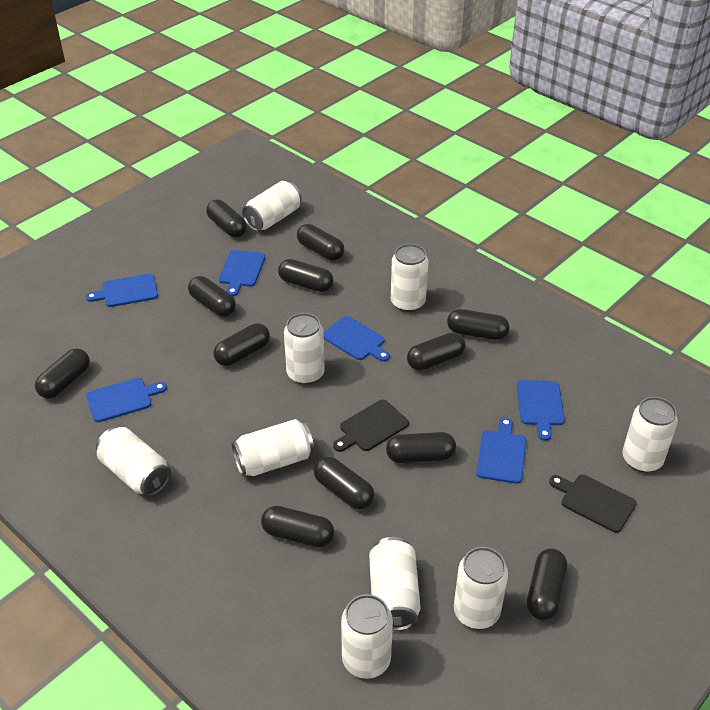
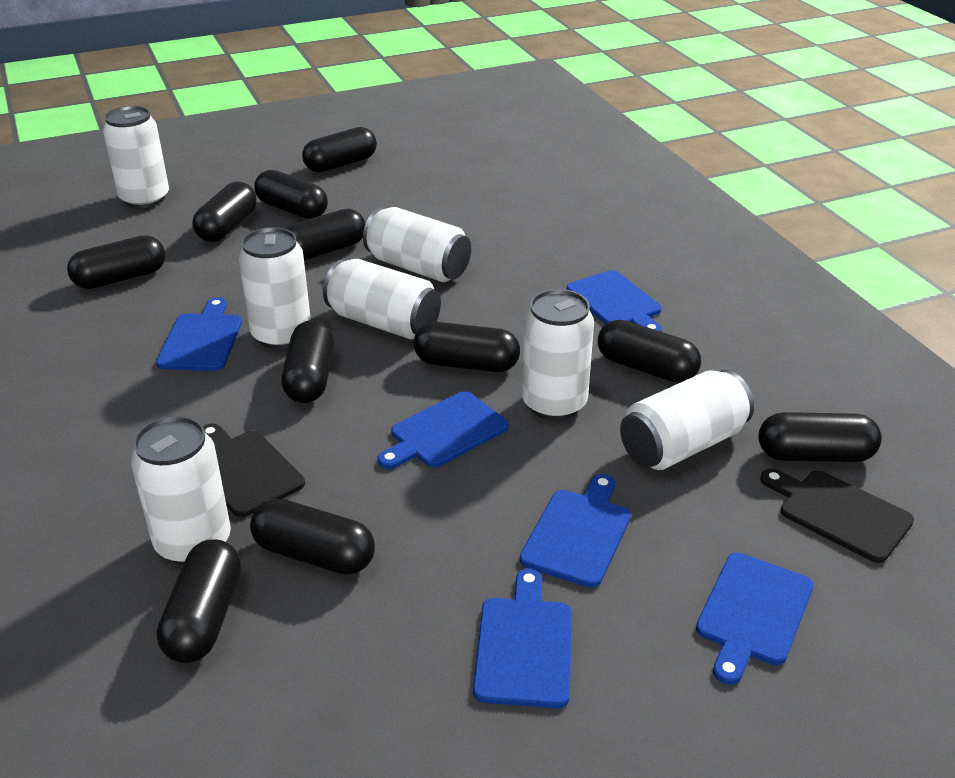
black capsule: 12 -> 11
white can: 9 -> 7

